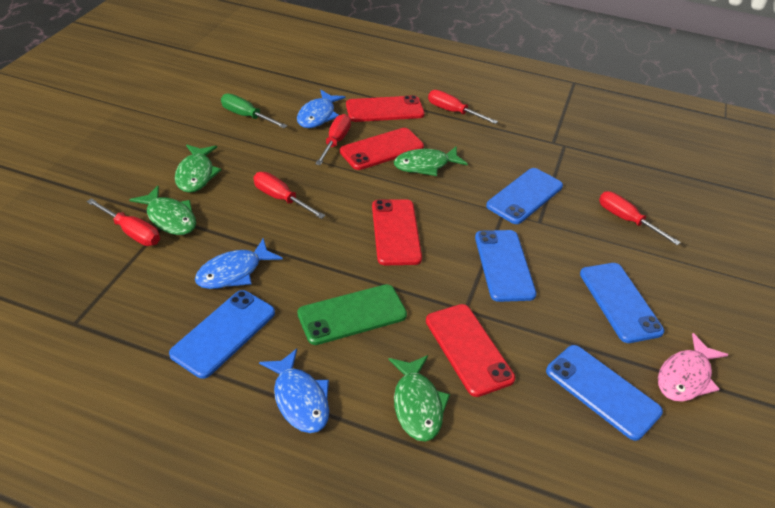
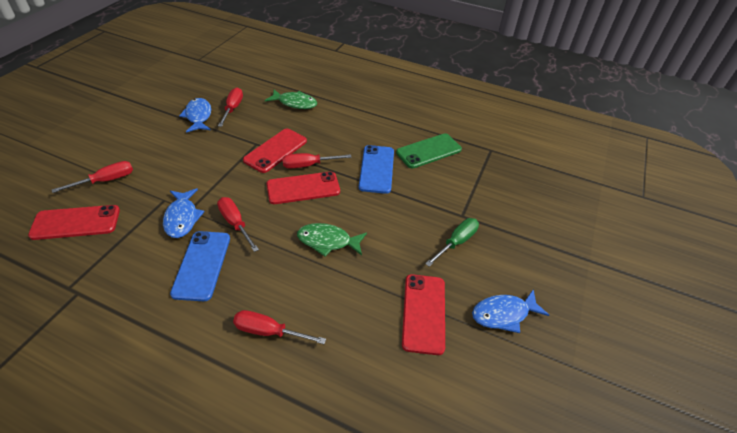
blue phone: 5 -> 2
green fish: 4 -> 2
pink fish: 1 -> 0

